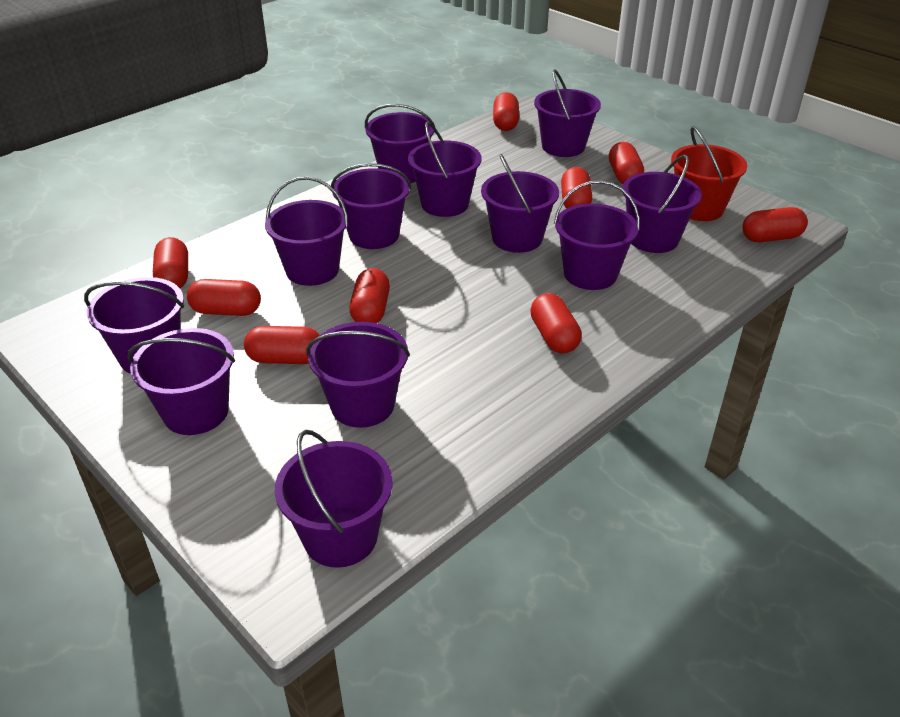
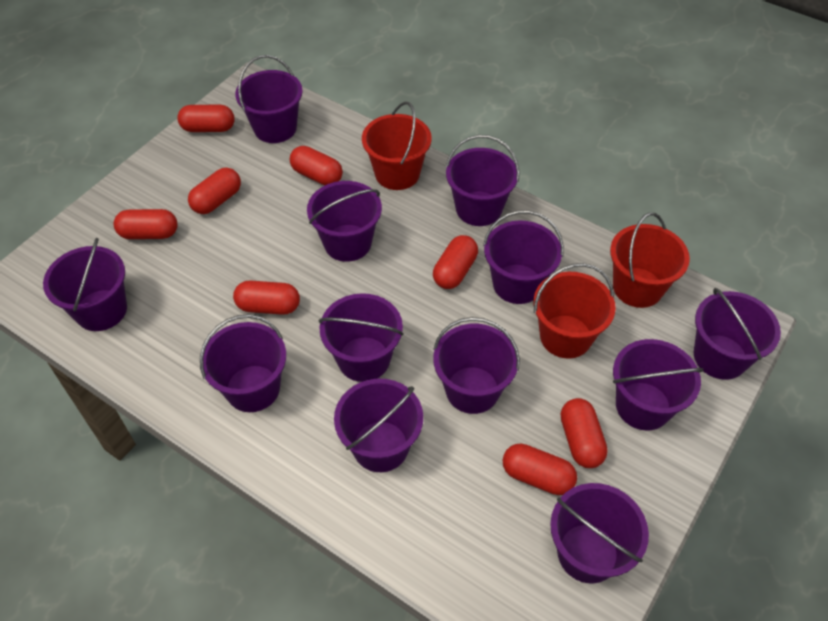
red bucket: 1 -> 3
red capsule: 9 -> 8

